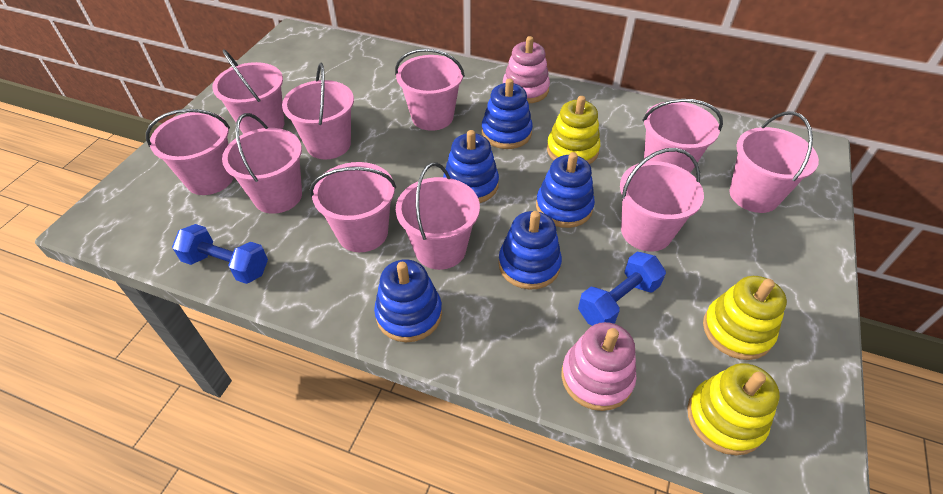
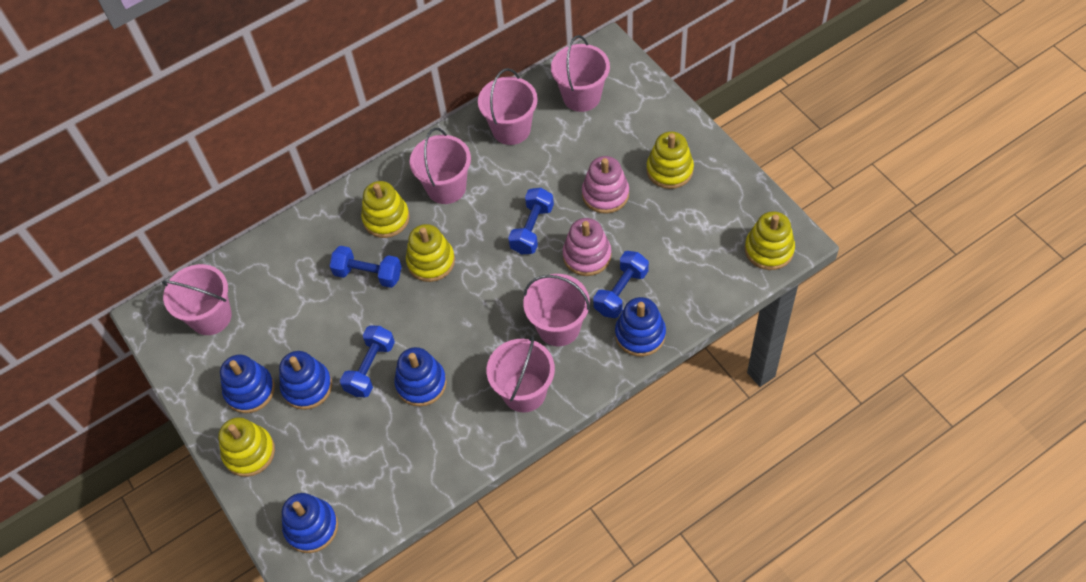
blue dumbbell: 2 -> 4
pink bucket: 10 -> 6
yellow stacking toy: 3 -> 5

